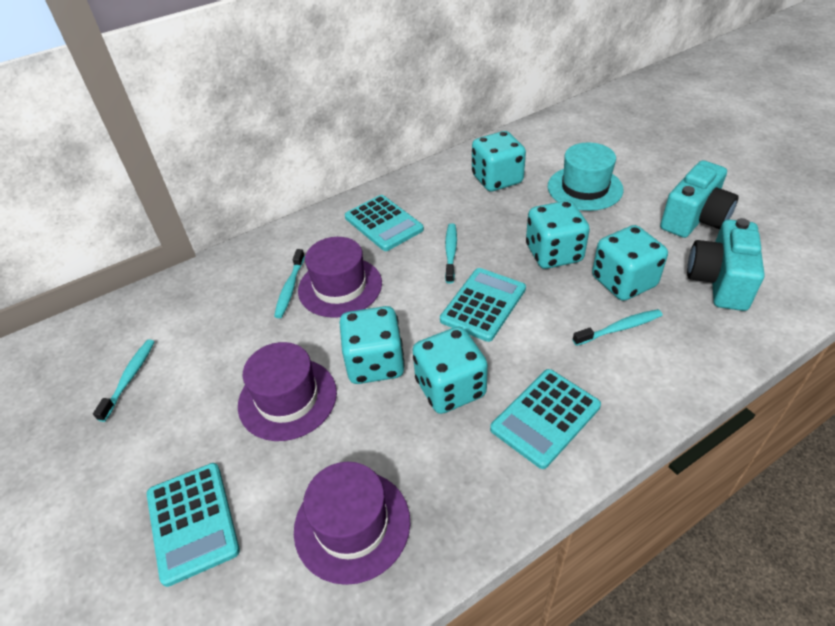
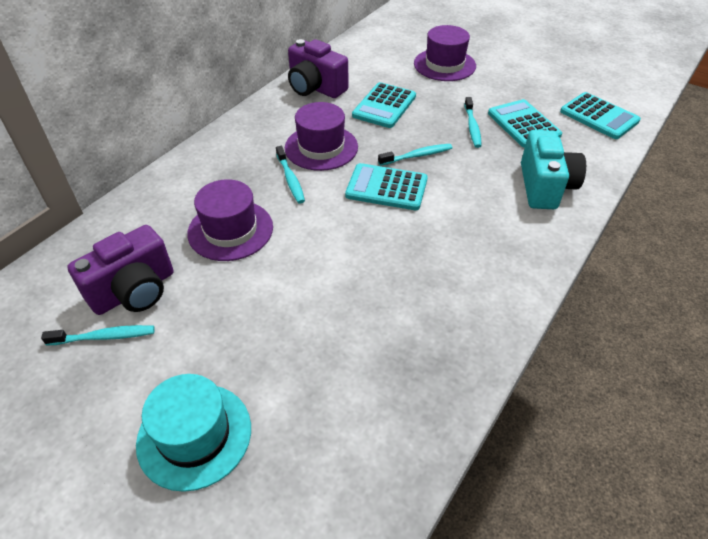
purple camera: 0 -> 2
turquoise camera: 2 -> 1
turquoise dice: 5 -> 0

